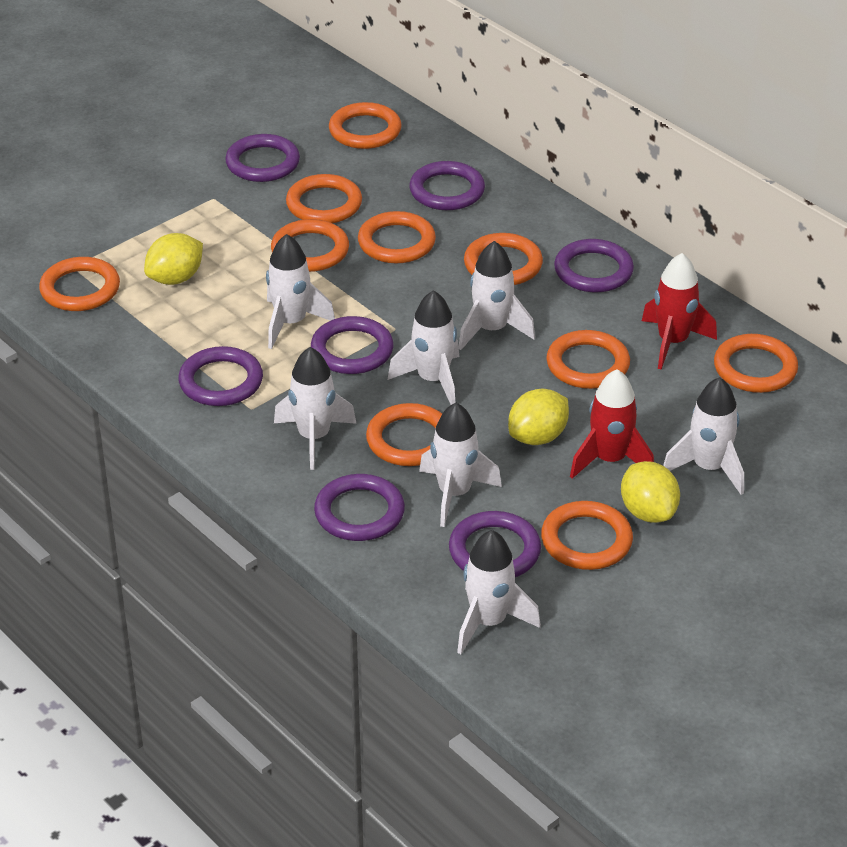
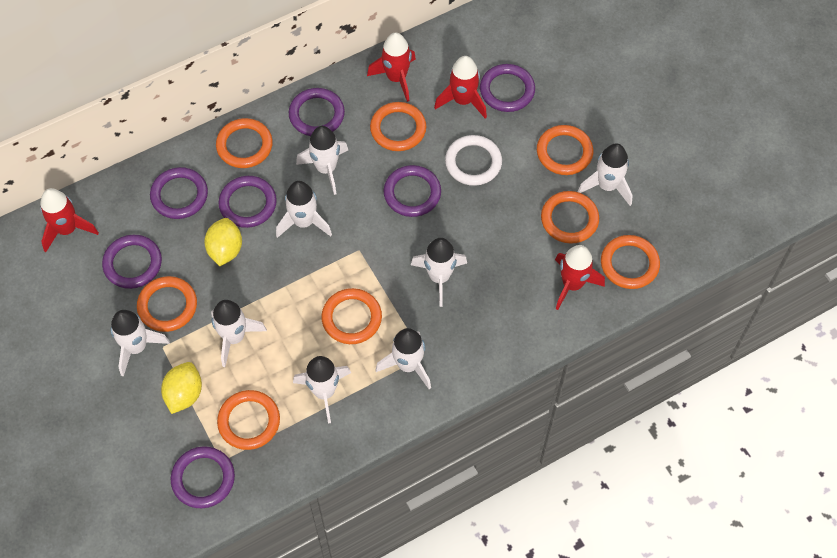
orange ring: 10 -> 8
red rocket: 2 -> 4
white ring: 0 -> 1
white rocket: 7 -> 8
yellow lemon: 3 -> 2

